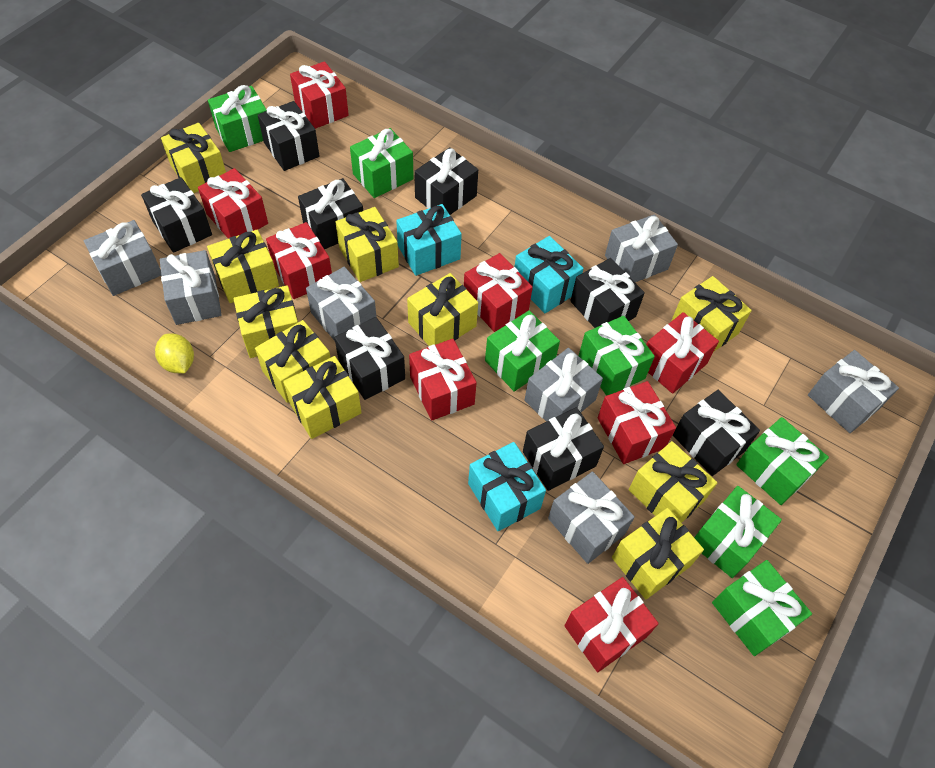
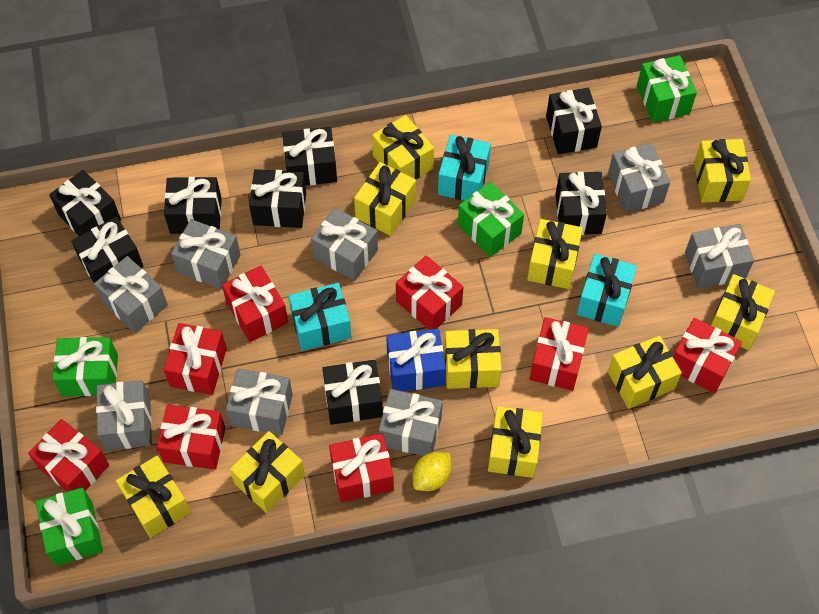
blue gift: 0 -> 1
green gift: 7 -> 4
grey gift: 7 -> 8

